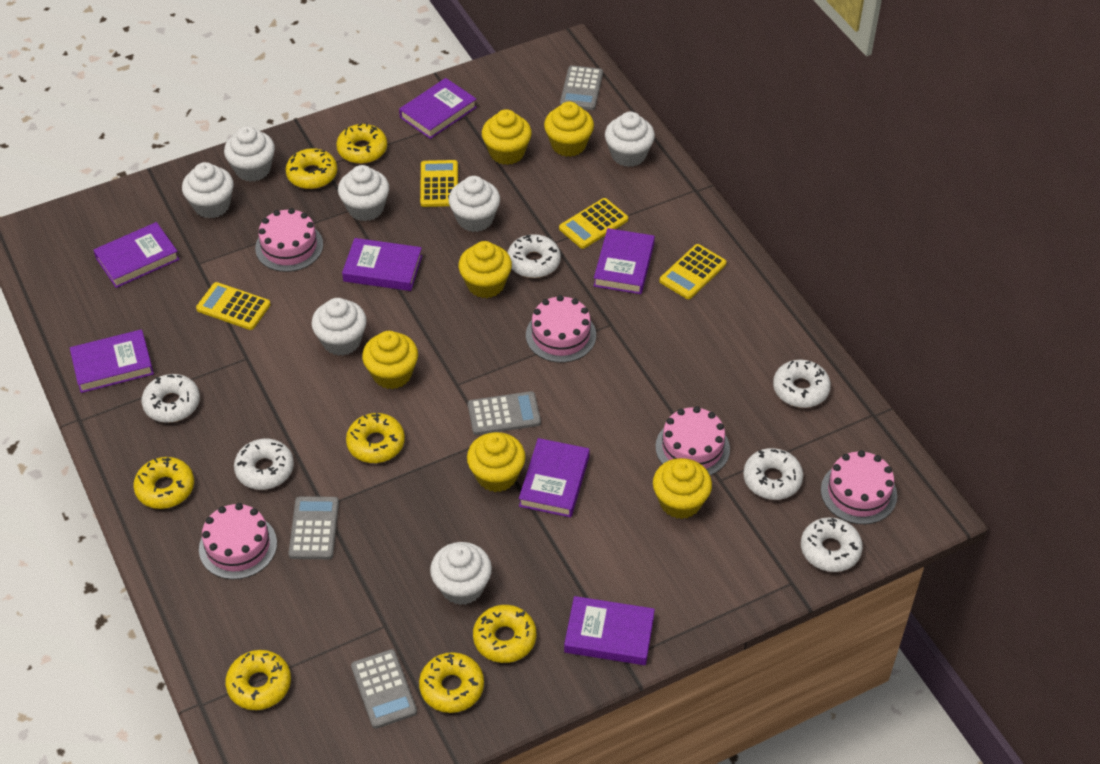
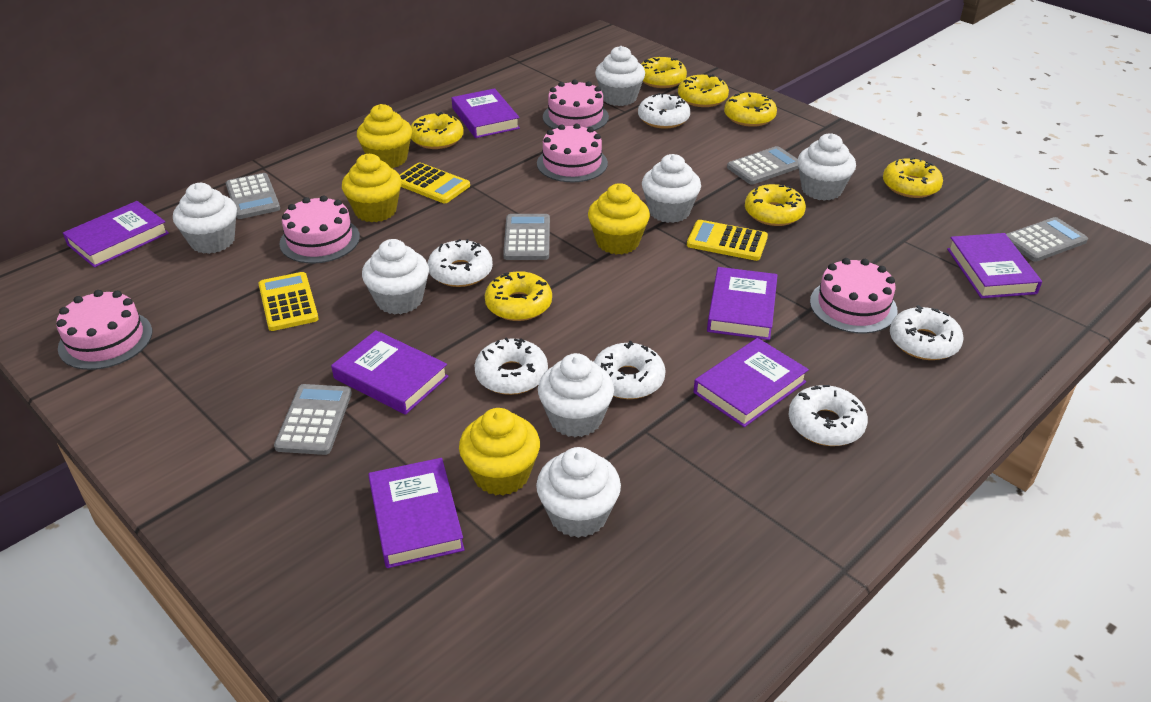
grey calculator: 4 -> 5
yellow calculator: 4 -> 3
yellow cupcake: 6 -> 4

